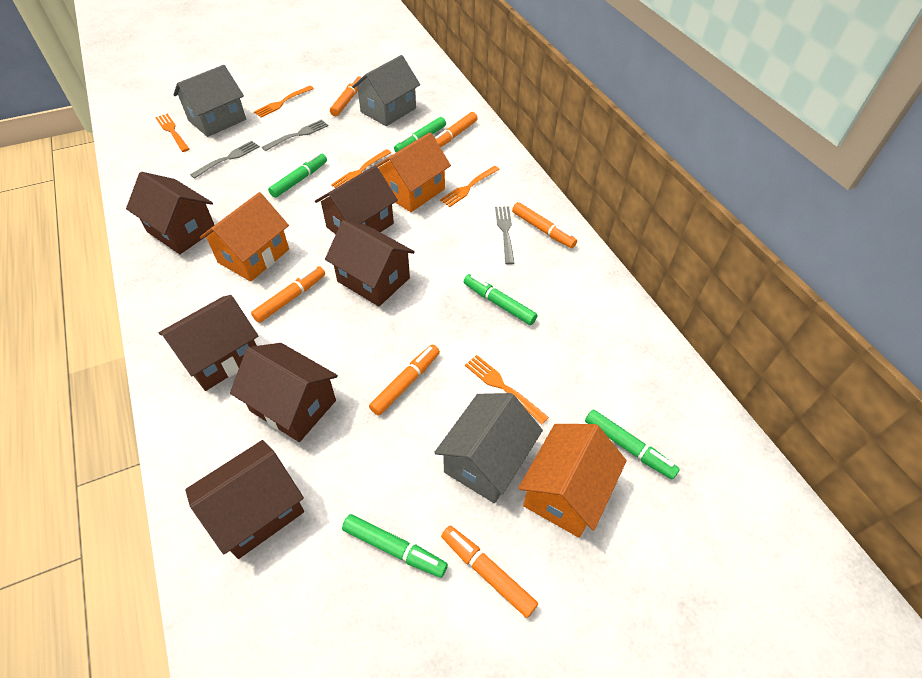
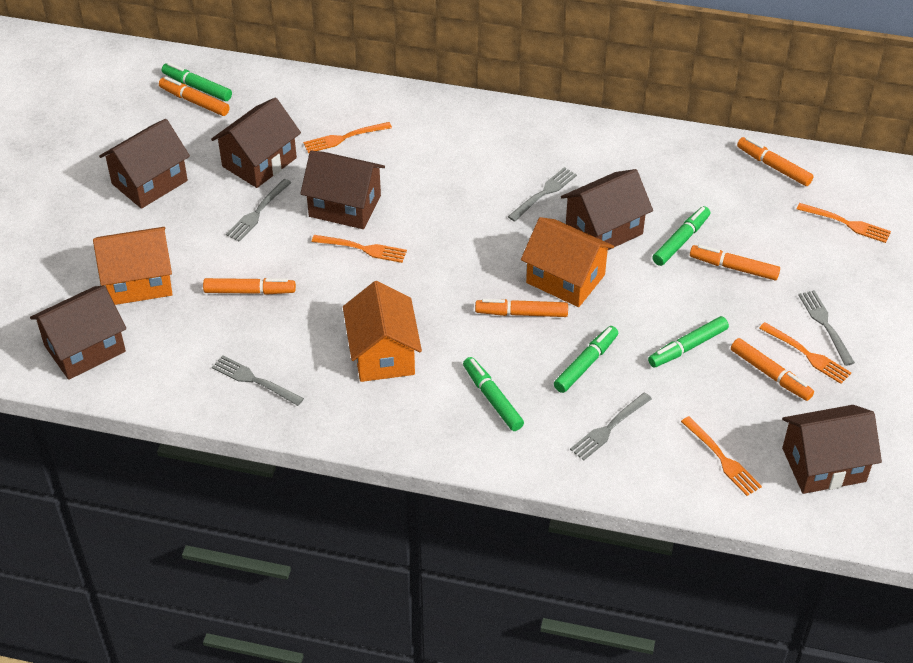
grey fork: 3 -> 5
grey house: 3 -> 0

